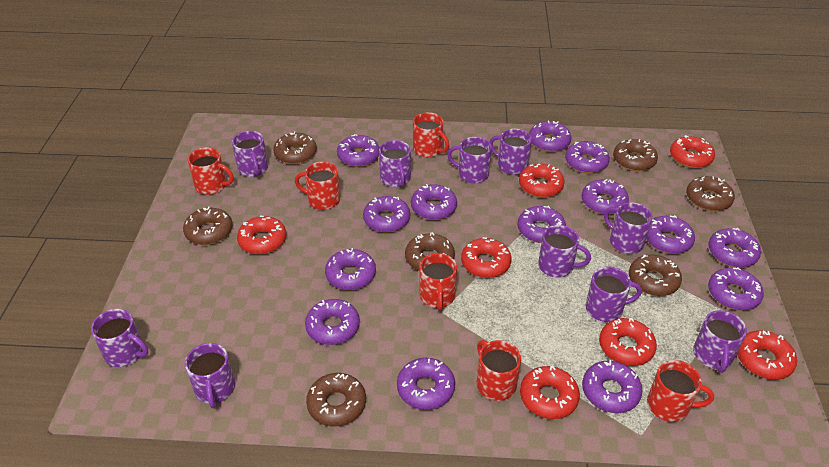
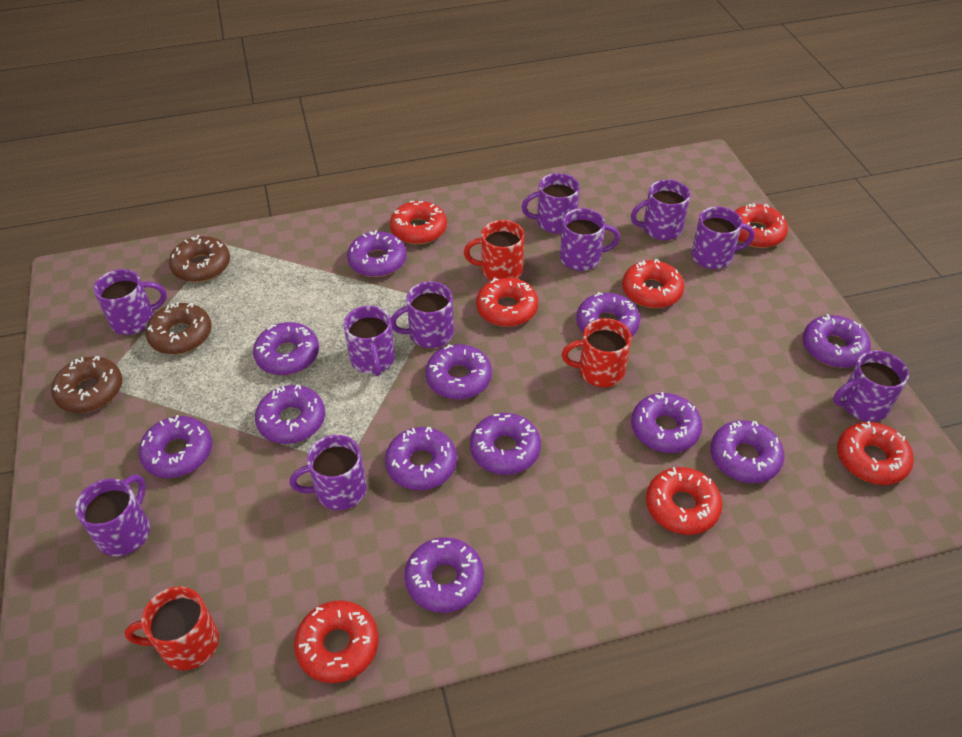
brown donut: 7 -> 3
purple donut: 14 -> 12
red mug: 6 -> 3

